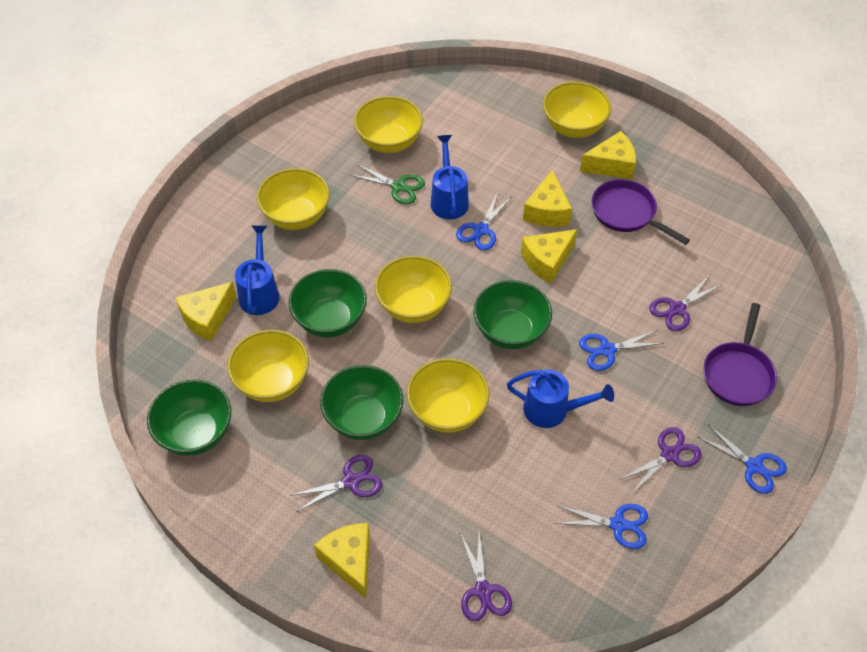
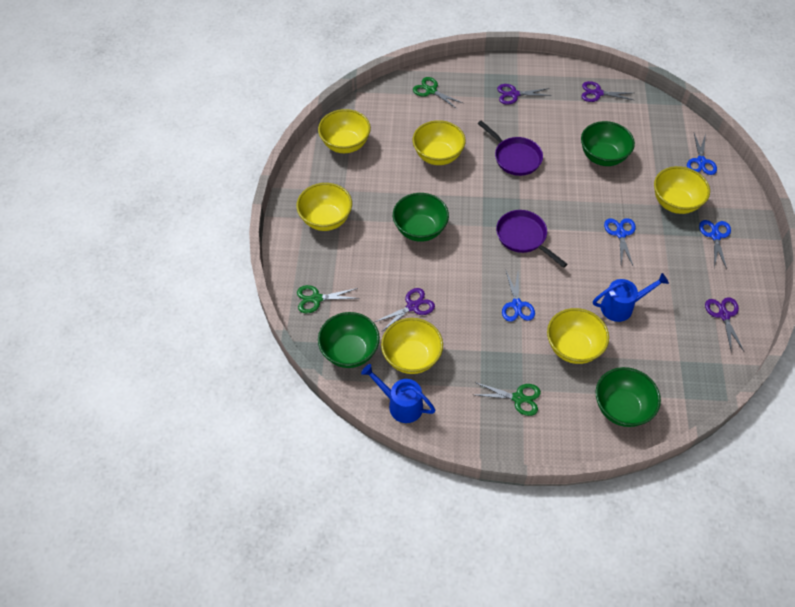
blue watering can: 3 -> 2
green scissors: 1 -> 3
yellow cheese: 5 -> 0

